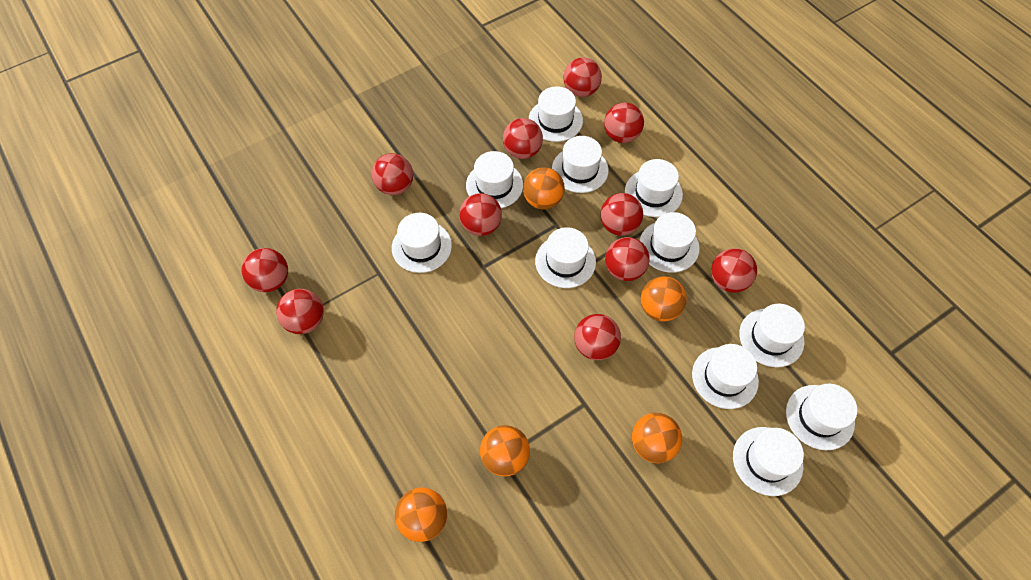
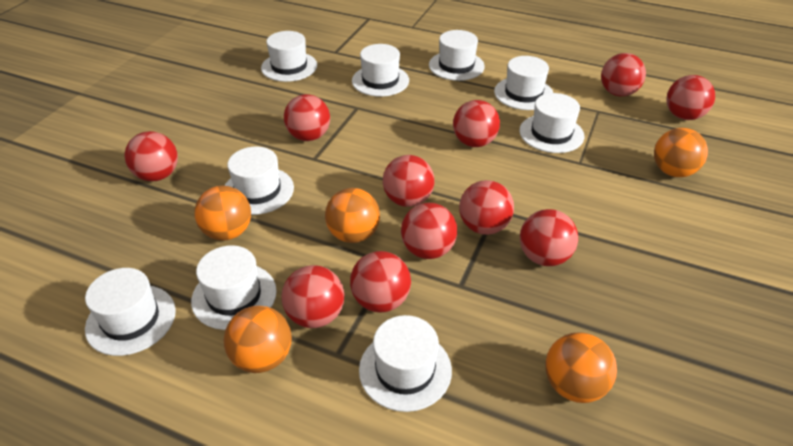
white hat: 11 -> 9

